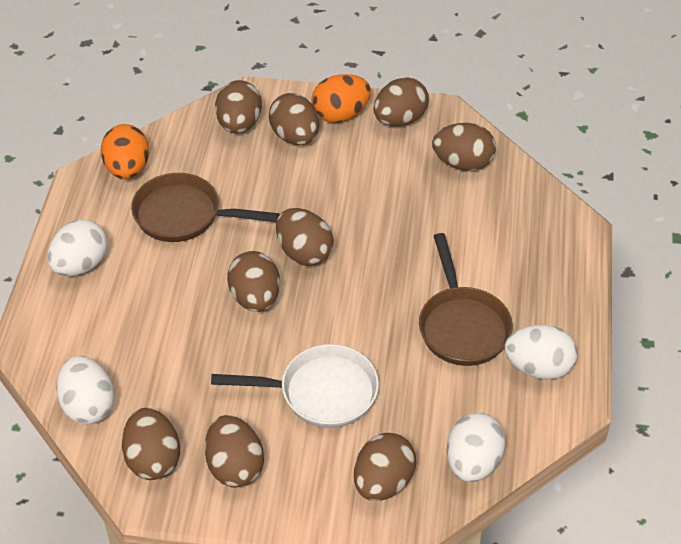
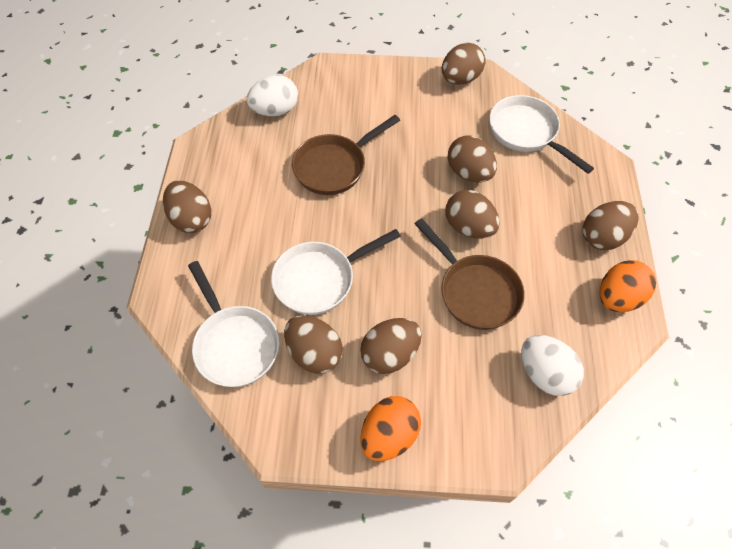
brown egg: 9 -> 7
white egg: 4 -> 2
white pan: 1 -> 3

